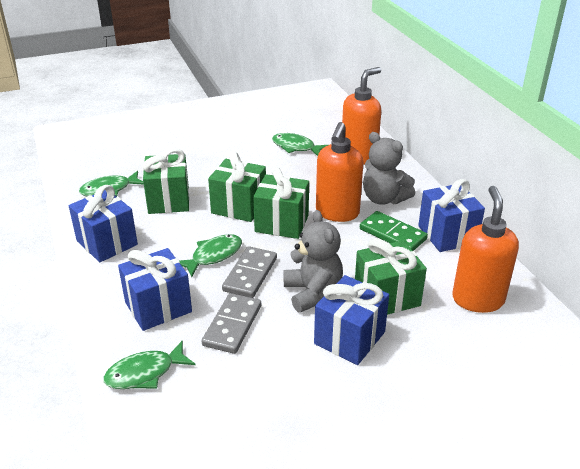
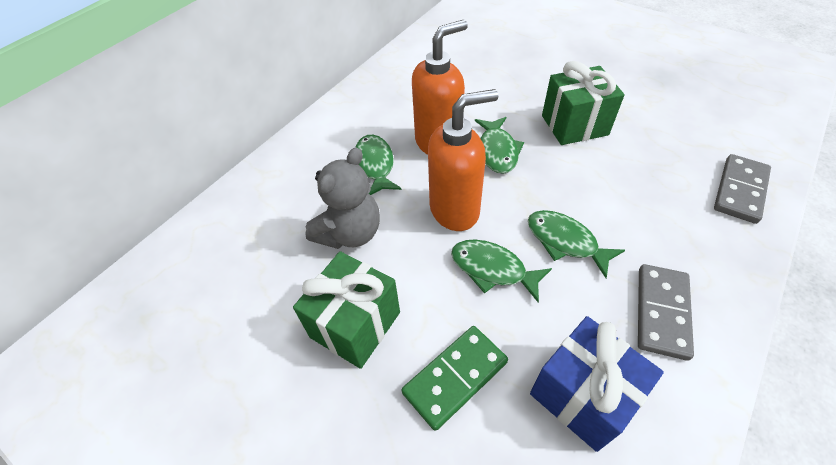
blue gift: 4 -> 1
green gift: 4 -> 2
grey teddy bear: 2 -> 1
orange soap dispenser: 3 -> 2

